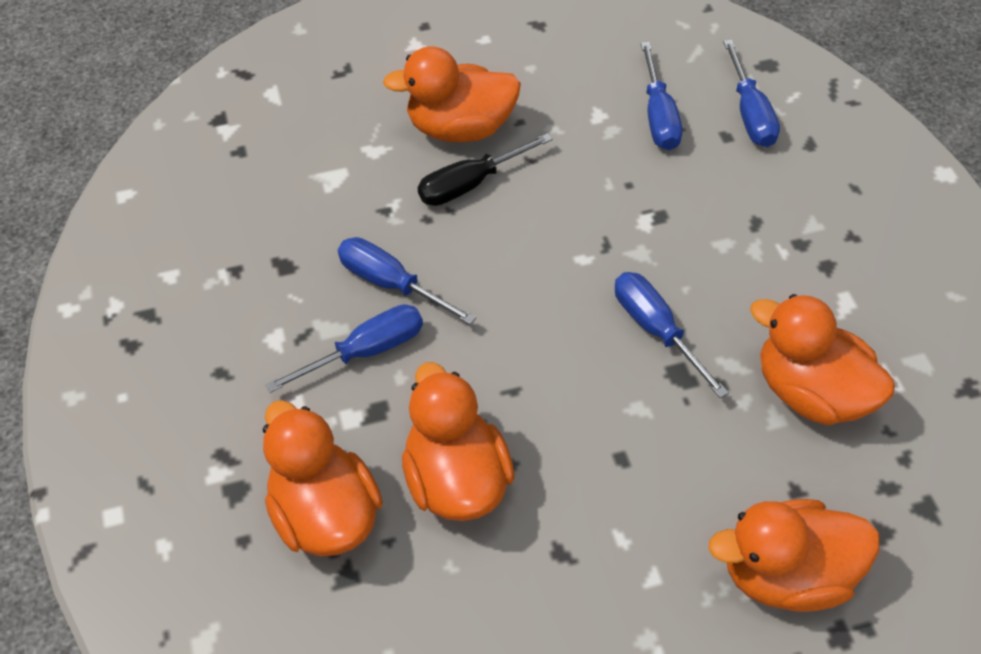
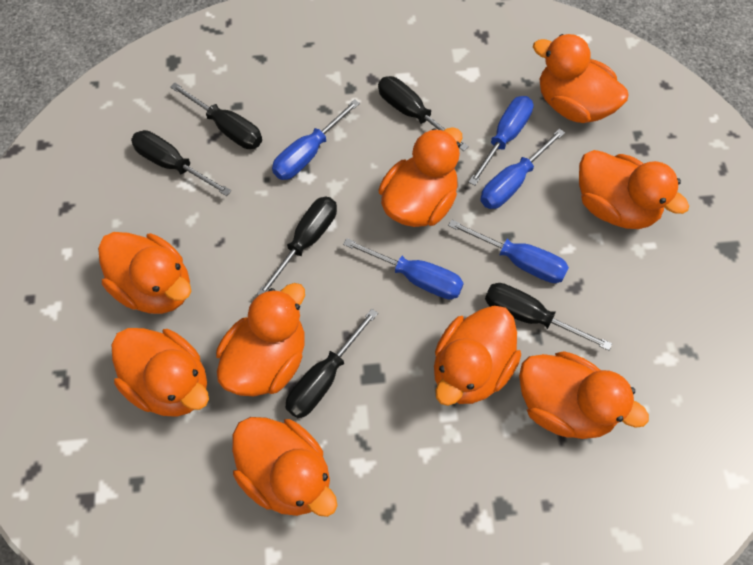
black screwdriver: 1 -> 6
orange duck: 5 -> 9

